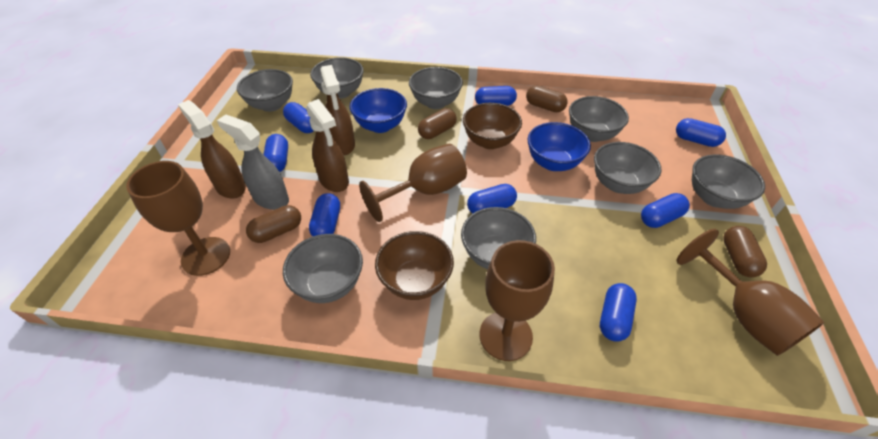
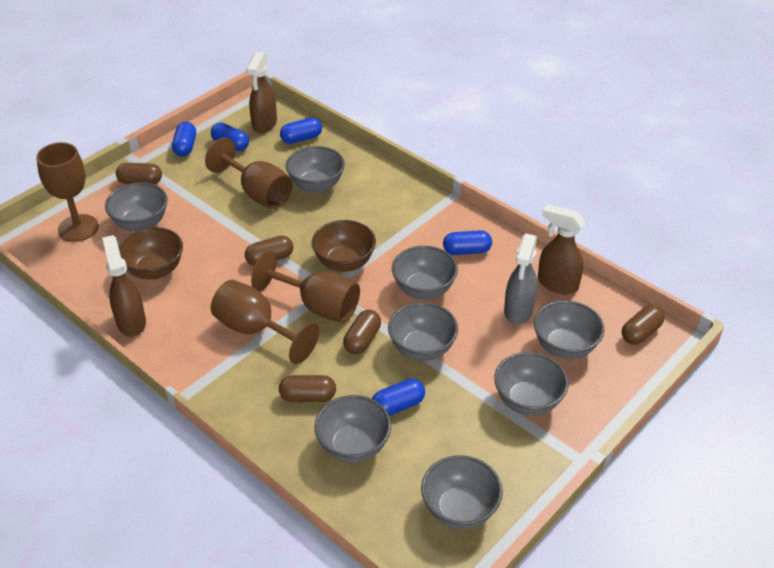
blue bowl: 2 -> 0
blue capsule: 8 -> 5
brown capsule: 4 -> 5

